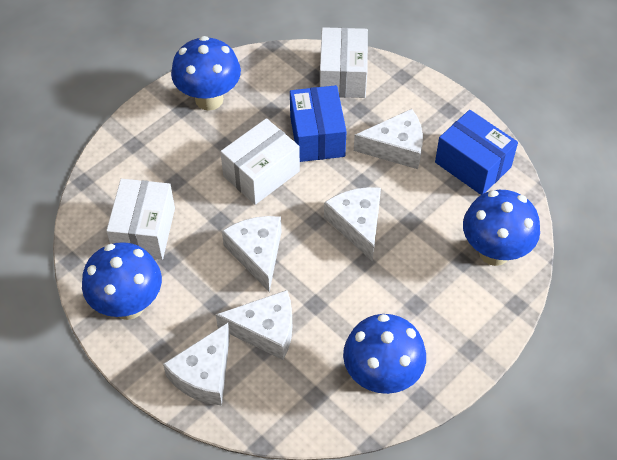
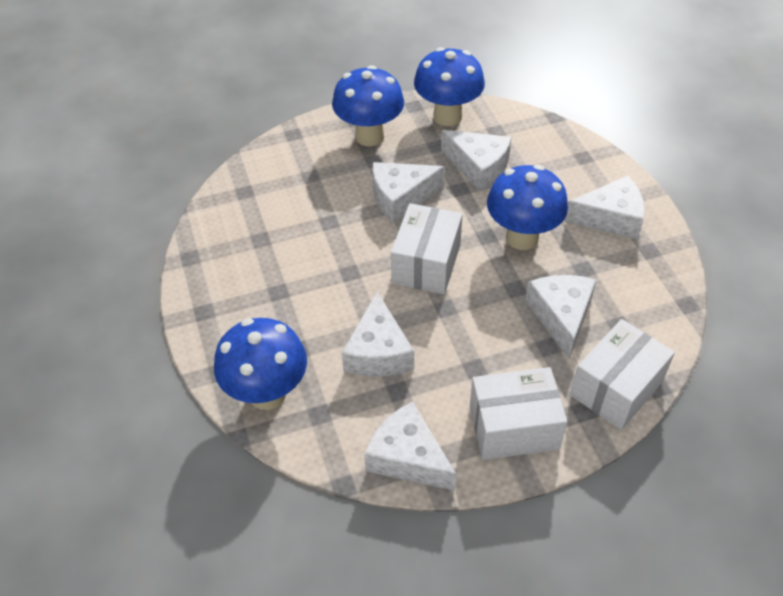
blue box: 2 -> 0
white cheese: 5 -> 6

